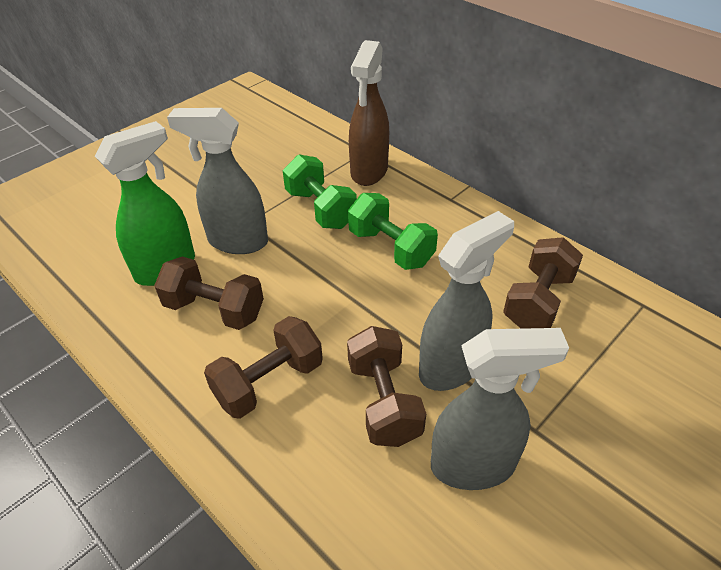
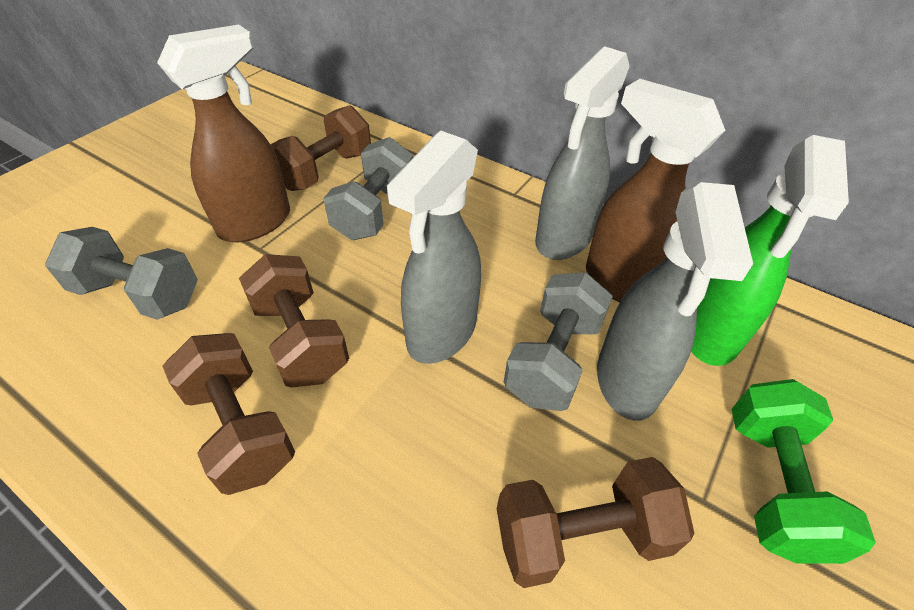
brown spray bottle: 1 -> 2
green dumbbell: 2 -> 1
grey dumbbell: 0 -> 3

